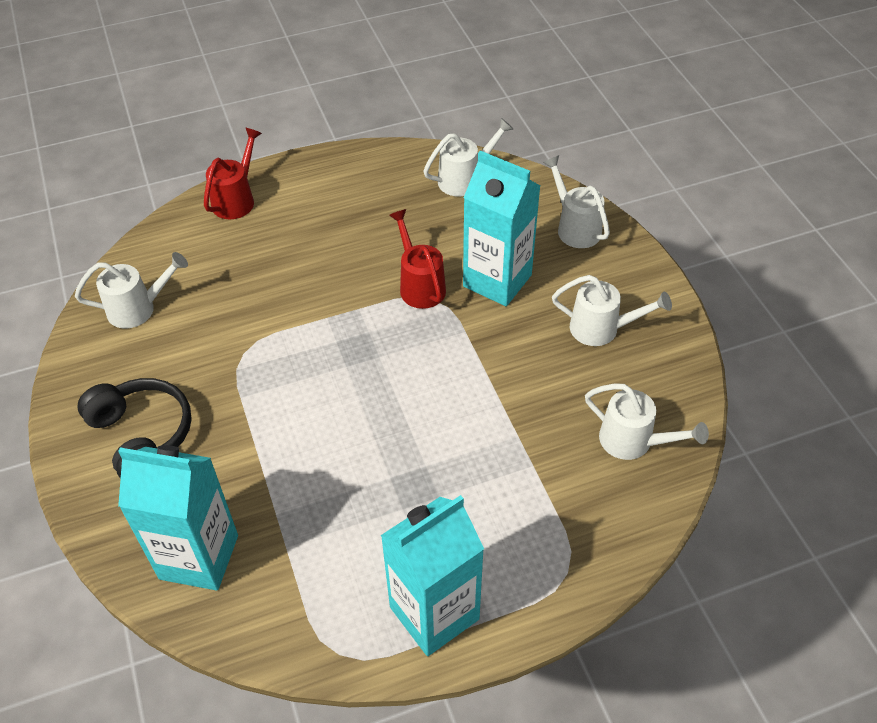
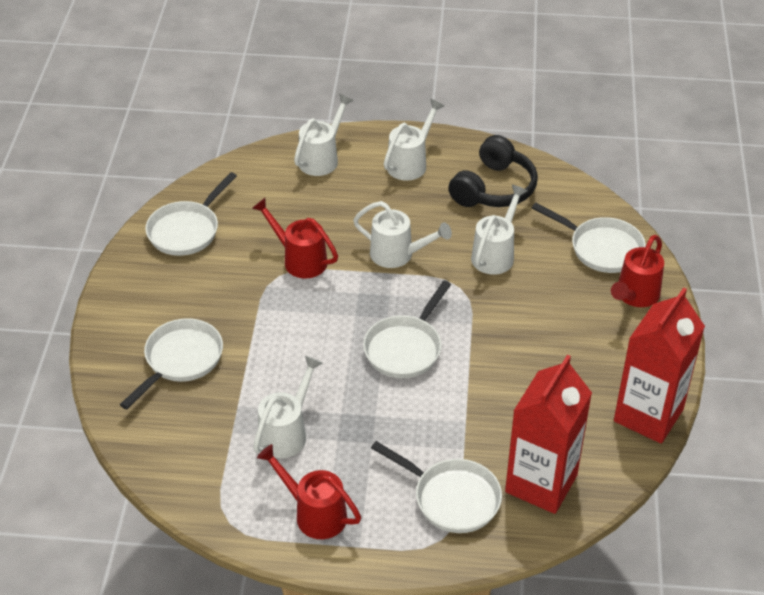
red carton: 0 -> 2
red watering can: 2 -> 3
turquoise carton: 3 -> 0
white pan: 0 -> 5

